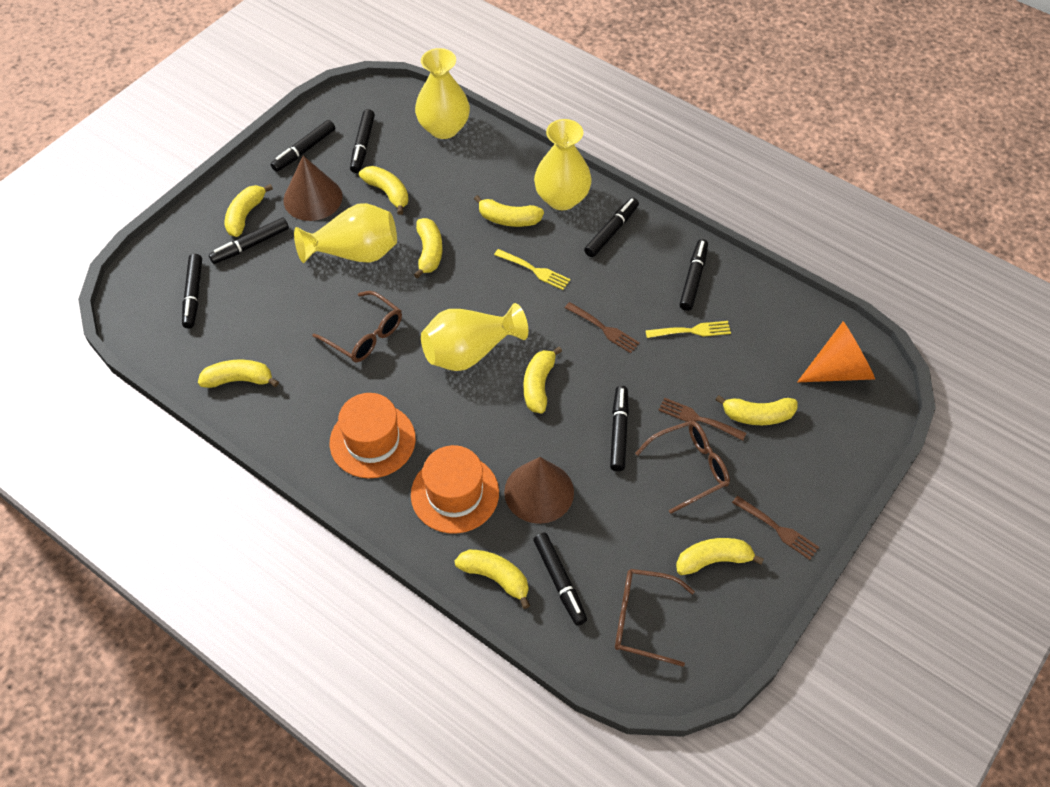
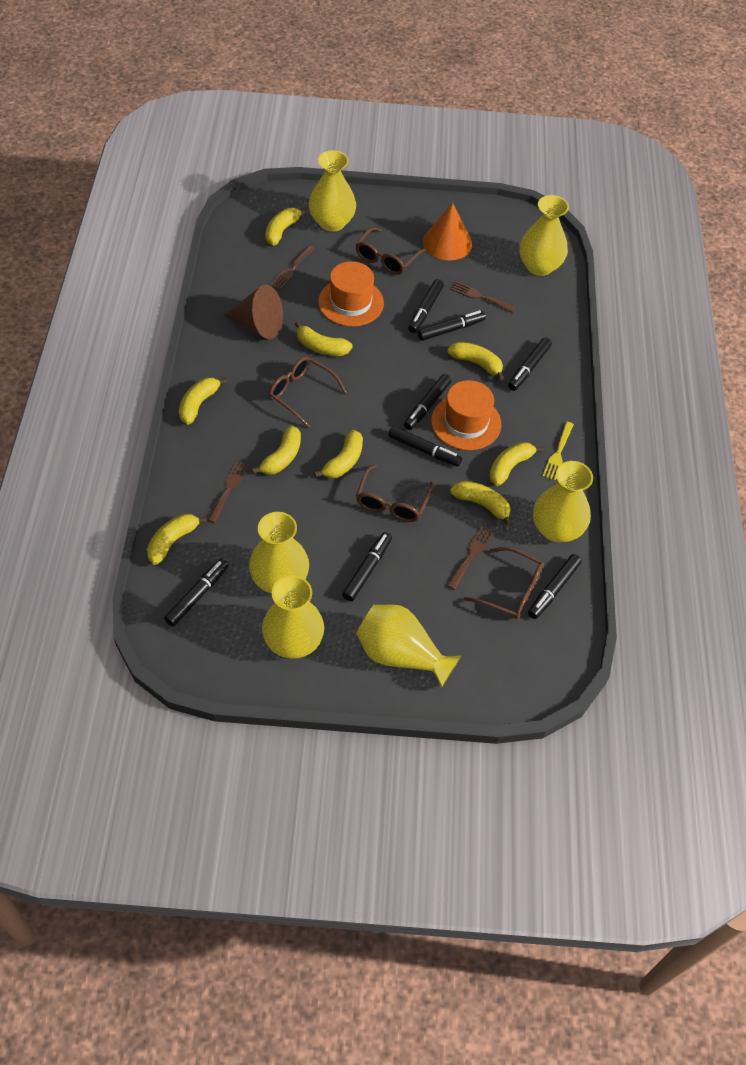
brown cone: 2 -> 1
brown fork: 3 -> 4
brown glasses: 3 -> 4
yellow fork: 2 -> 1
yellow vase: 4 -> 6

